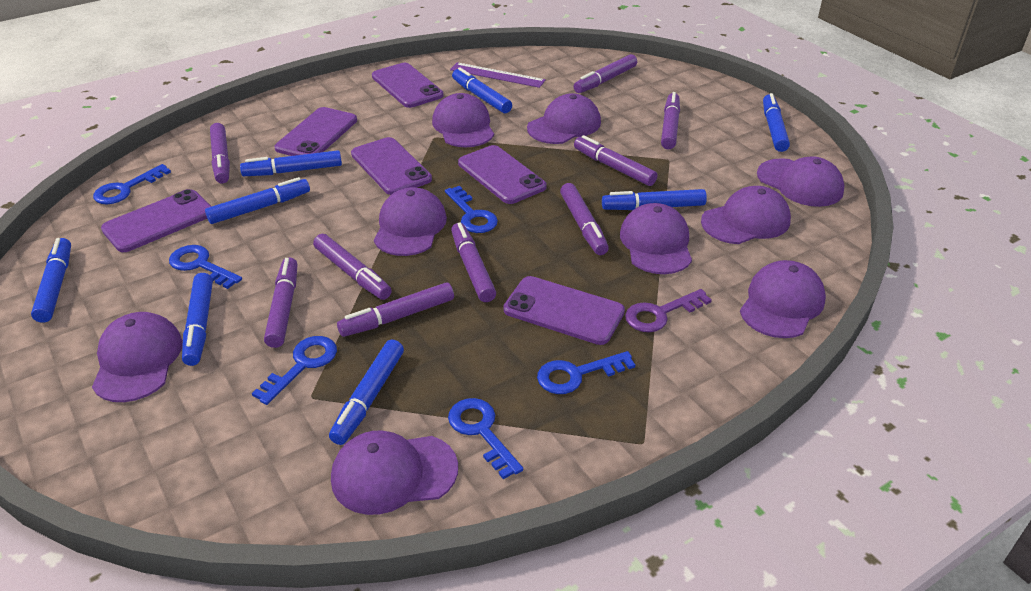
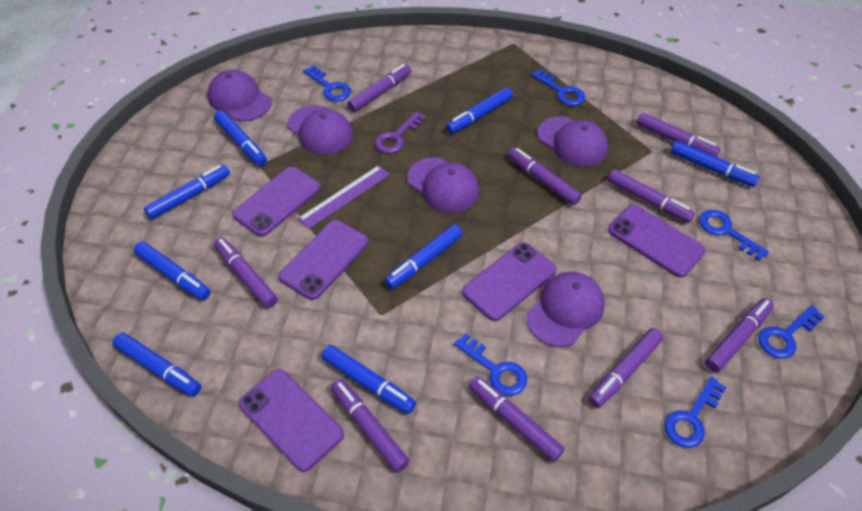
purple cap: 9 -> 5
purple phone: 6 -> 5

